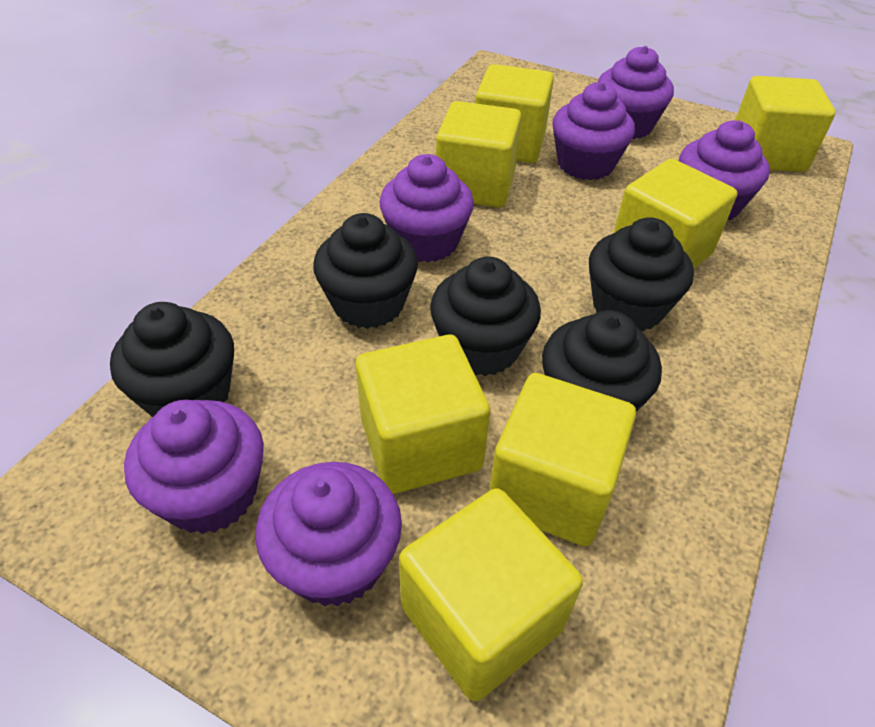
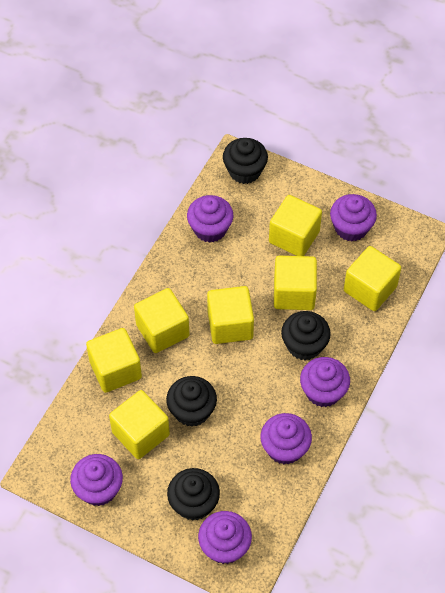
black cupcake: 5 -> 4

